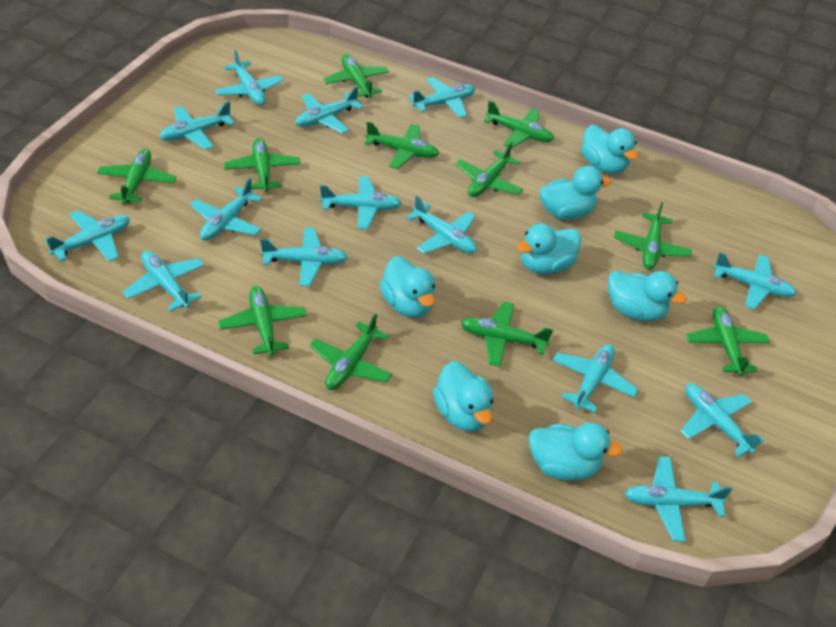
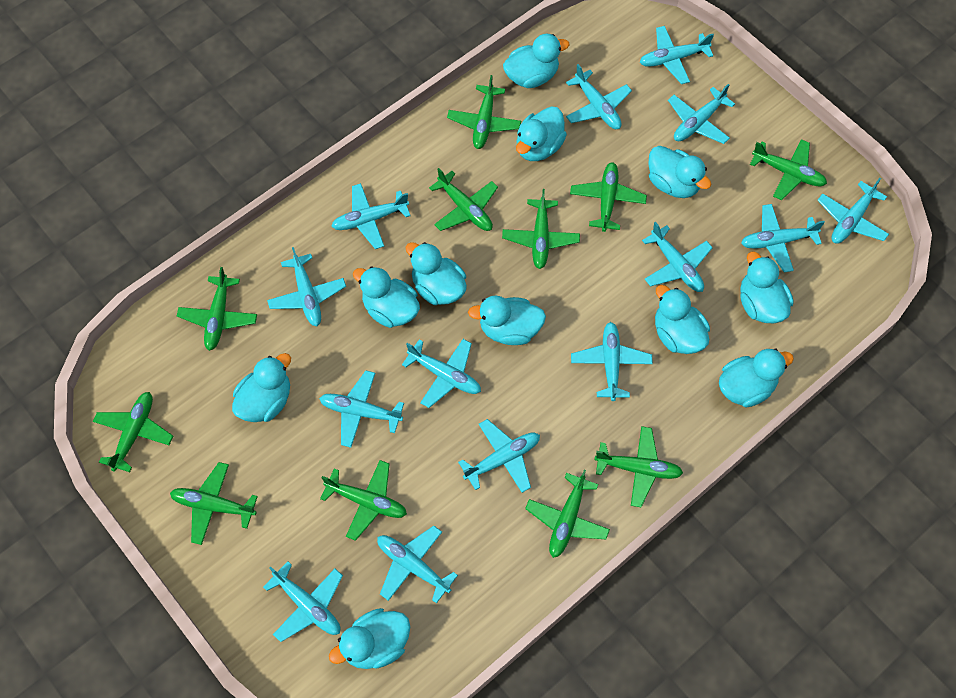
turquoise duck: 7 -> 11

